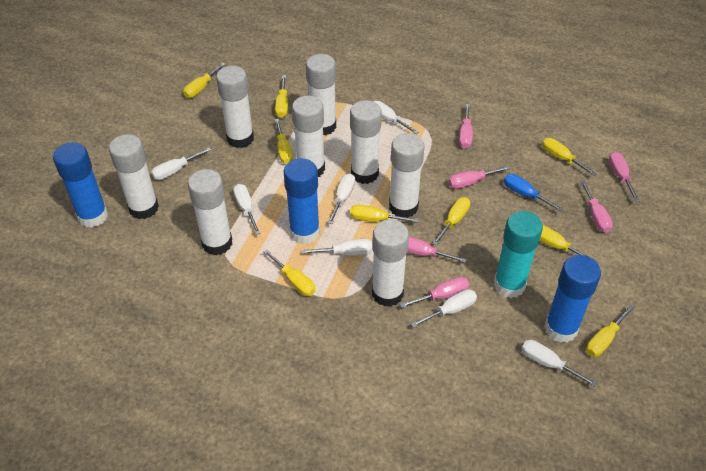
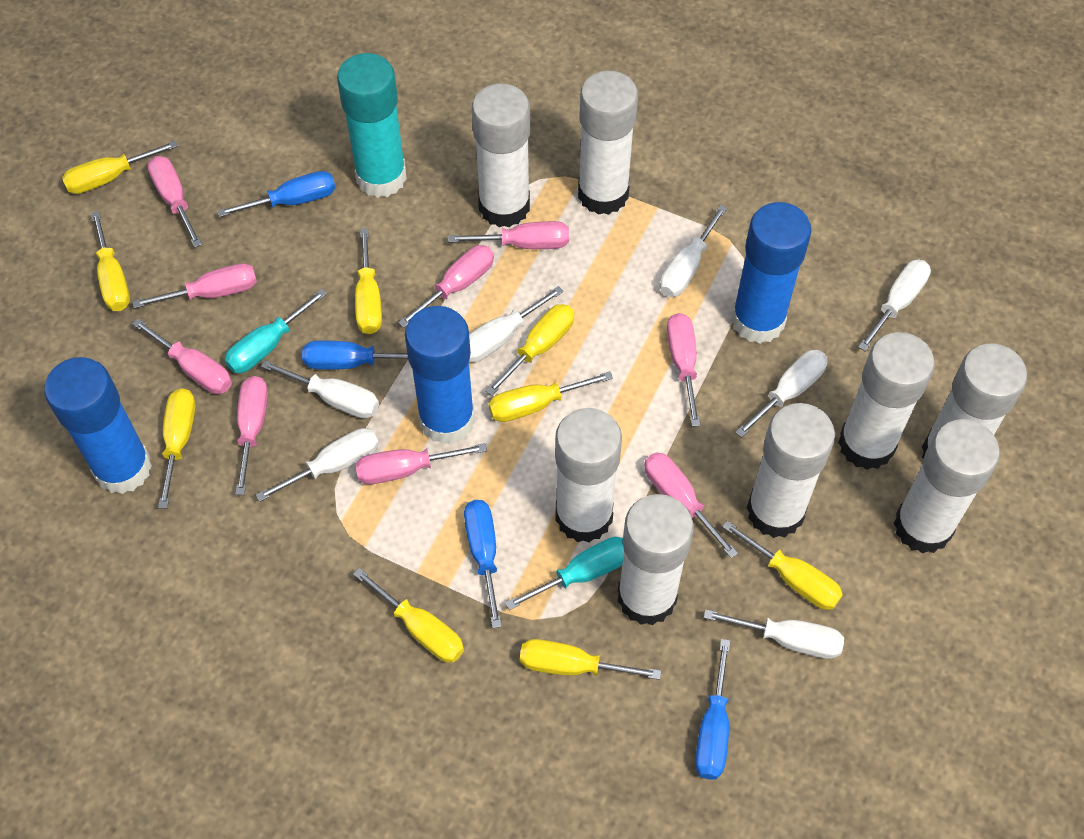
blue screwdriver: 1 -> 4
pink screwdriver: 6 -> 9
turquoise screwdriver: 0 -> 2

